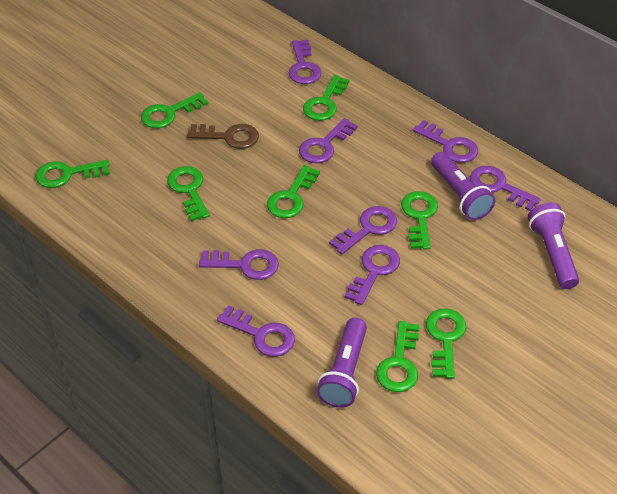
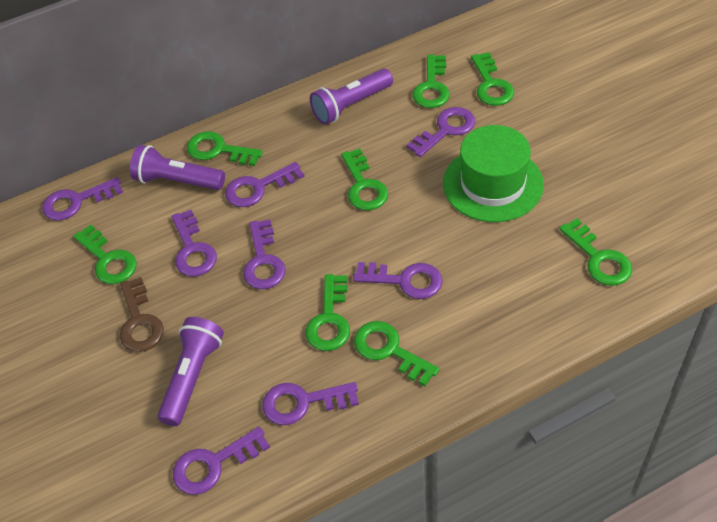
green hat: 0 -> 1

